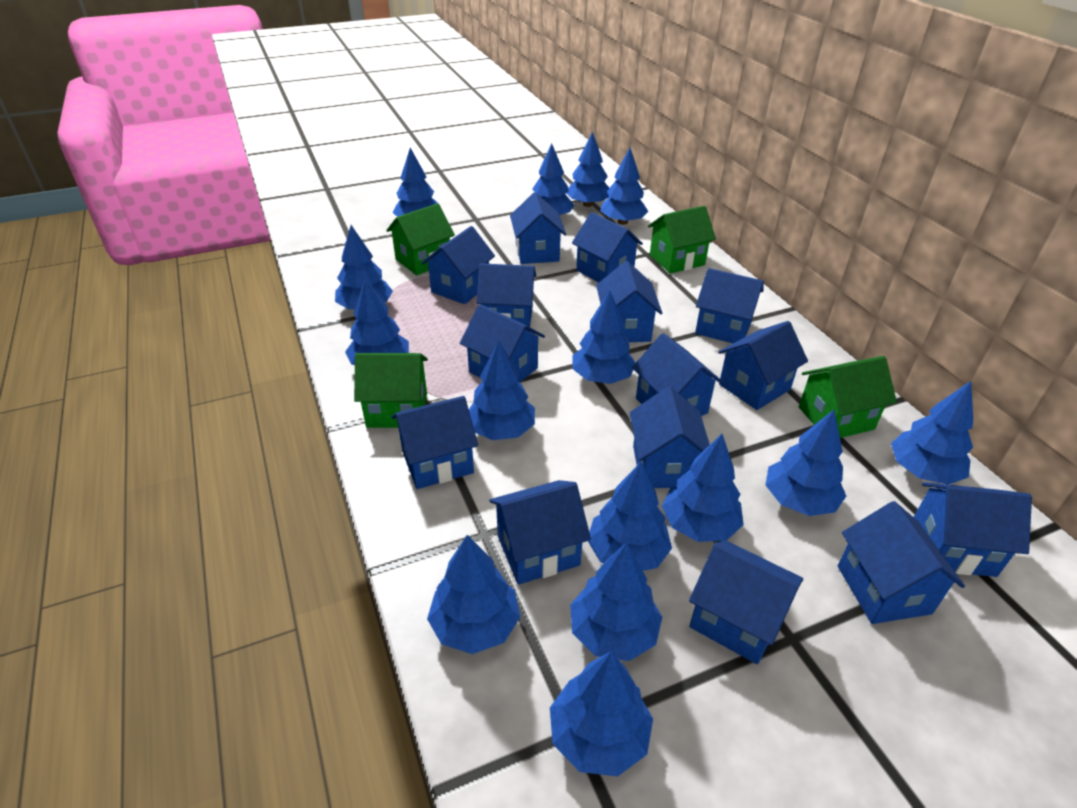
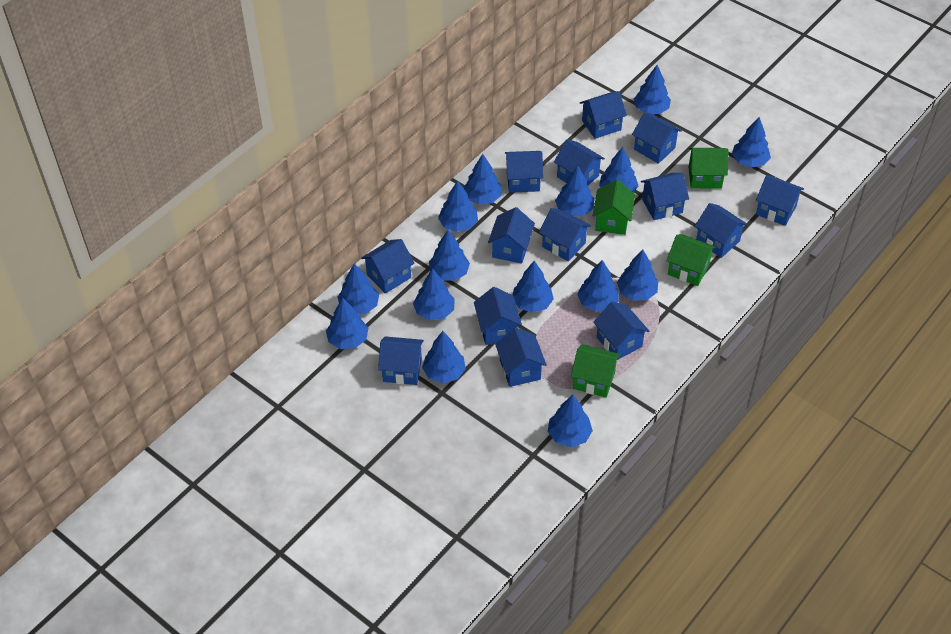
blue house: 15 -> 14

